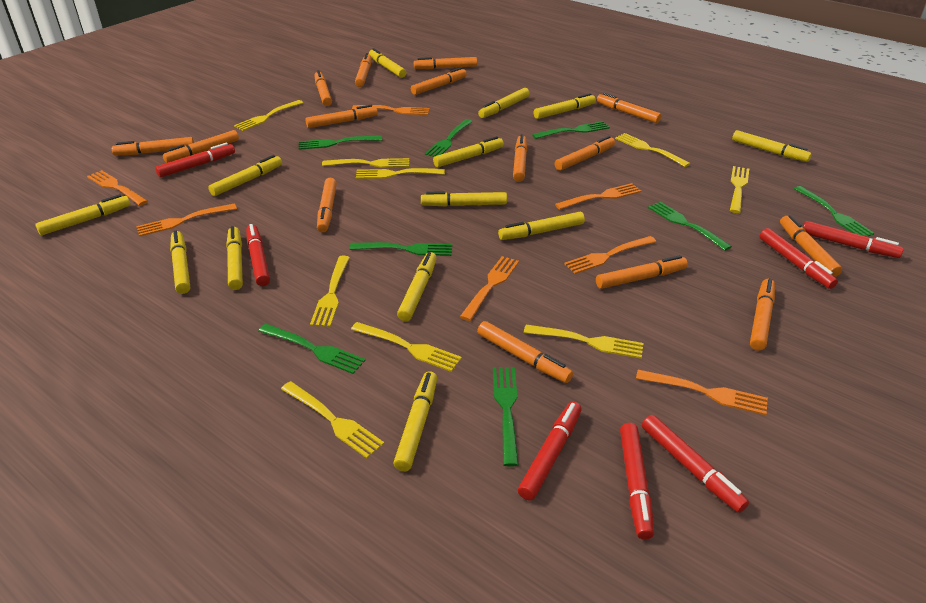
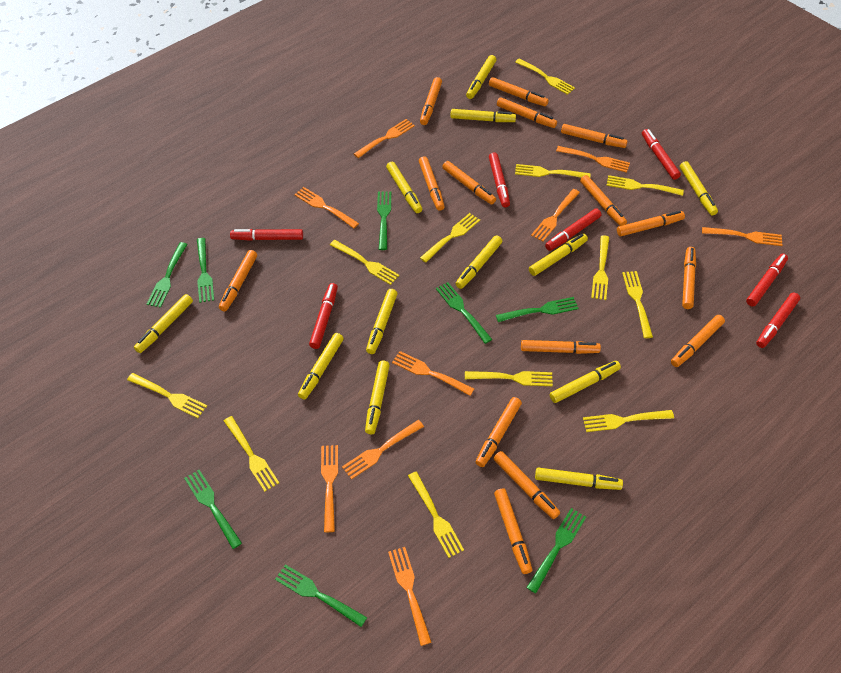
orange fork: 7 -> 9
yellow fork: 9 -> 12
yellow marker: 13 -> 12

